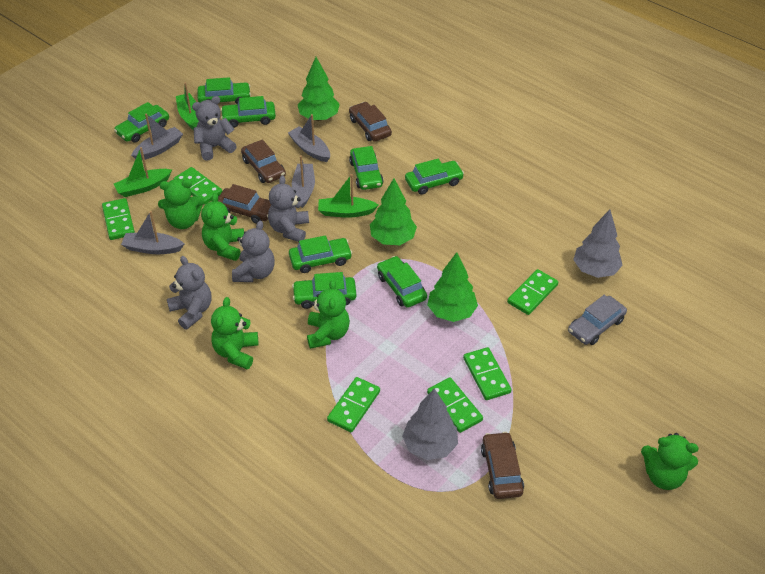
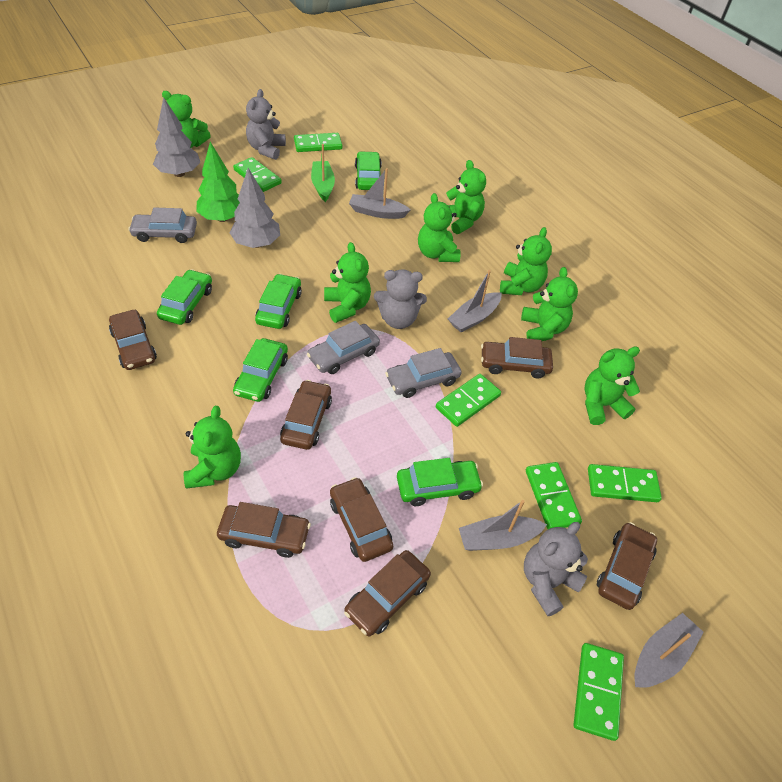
brown car: 4 -> 7
green boat: 3 -> 1
green car: 8 -> 5
green teddy bear: 5 -> 8
green tree: 3 -> 1
grey car: 1 -> 3
grey teddy bear: 4 -> 3

